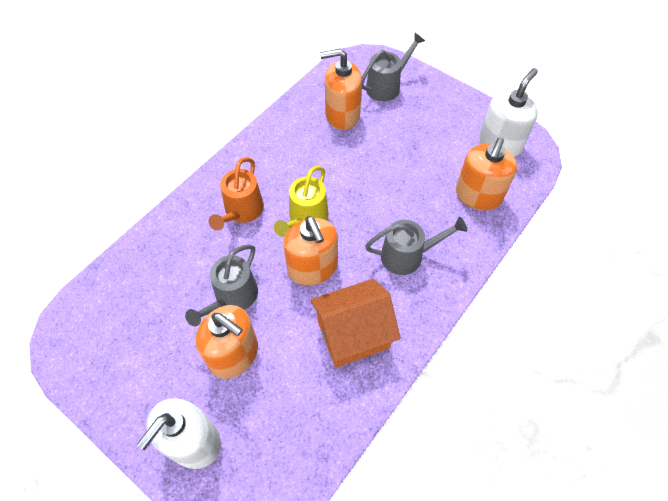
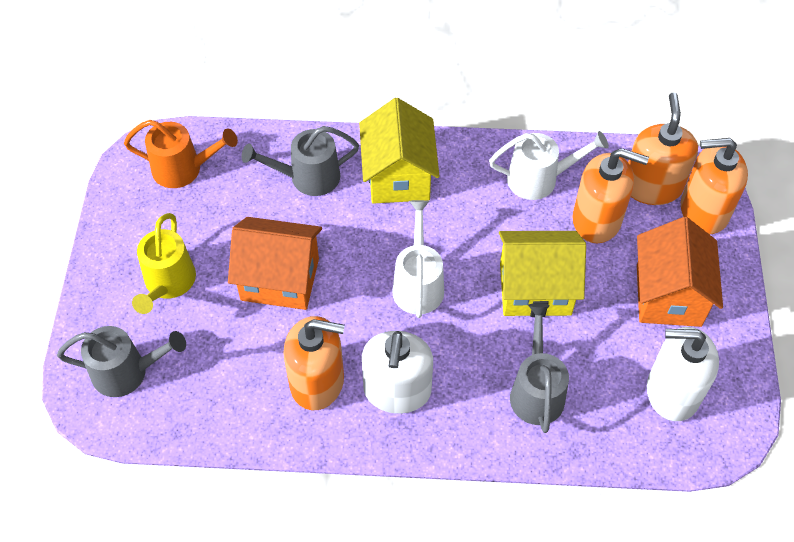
orange house: 1 -> 2
white watering can: 0 -> 2
yellow house: 0 -> 2

